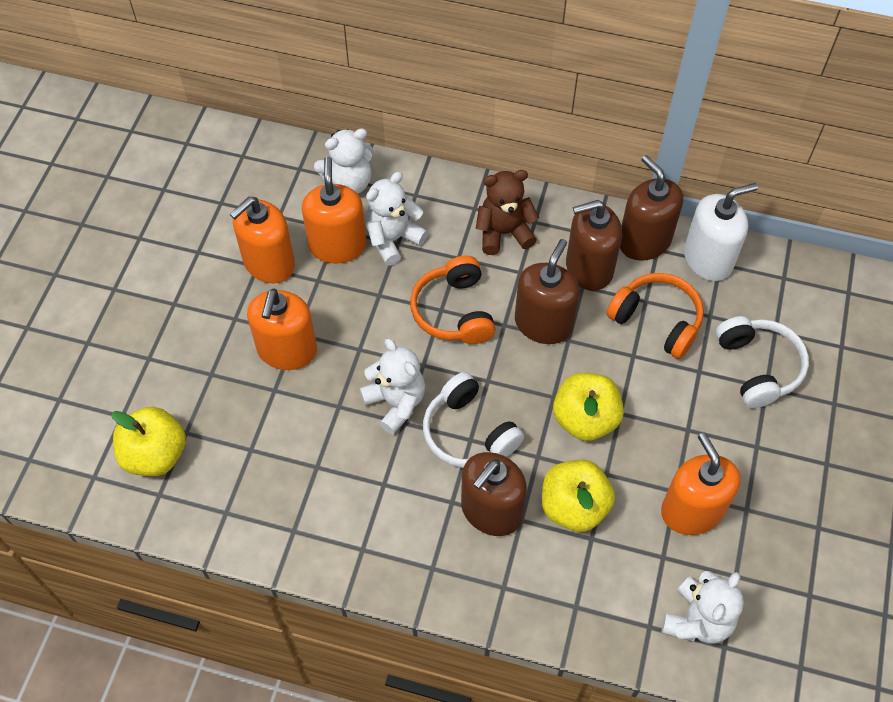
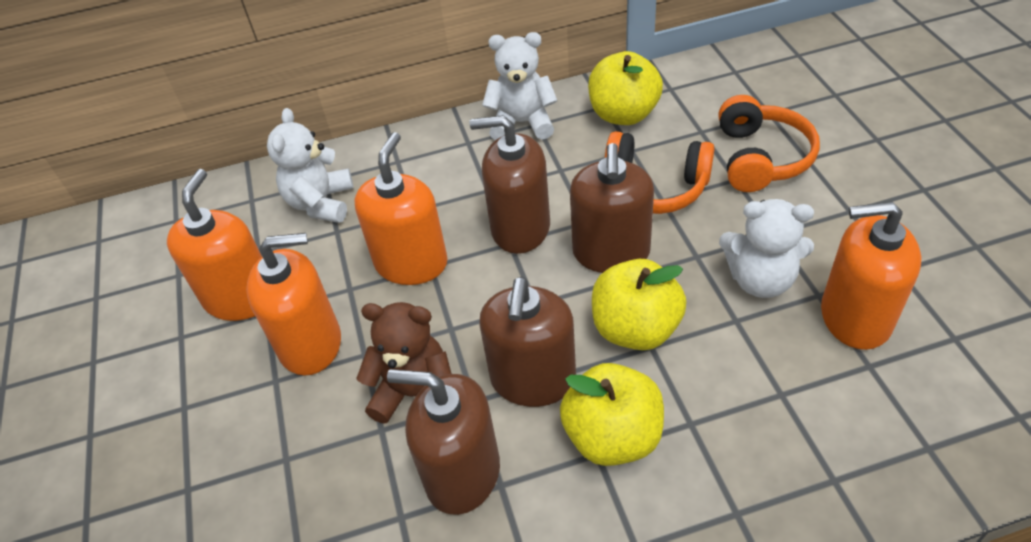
white headphones: 2 -> 0
white soap dispenser: 1 -> 0
white teddy bear: 4 -> 3

